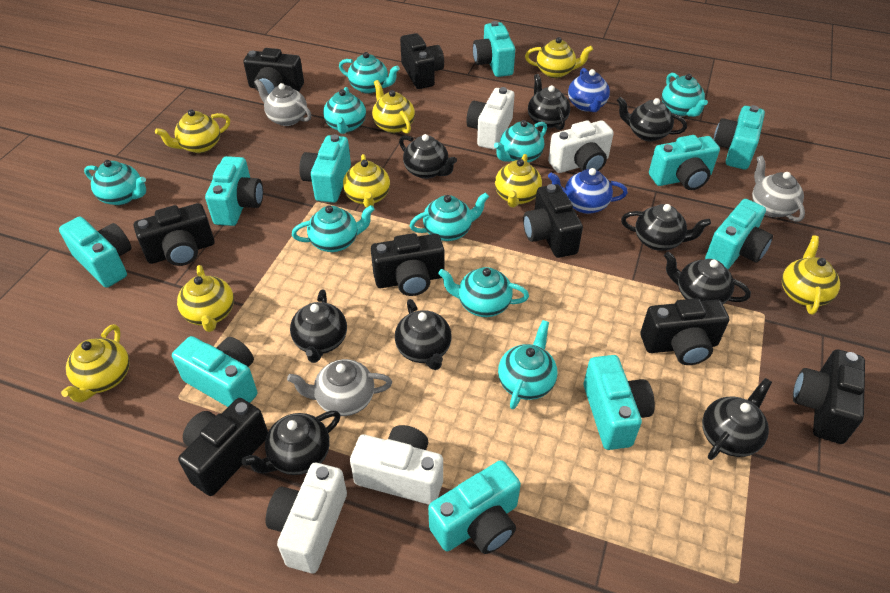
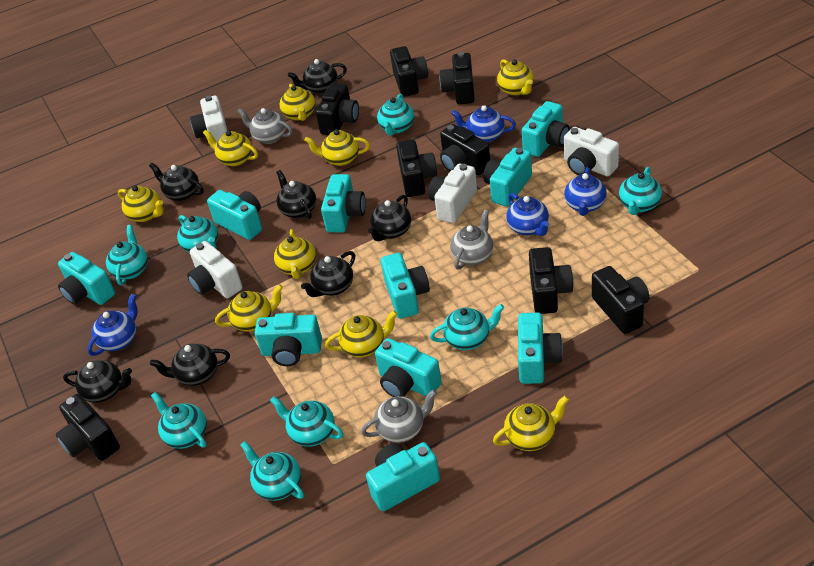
black teapot: 9 -> 7
blue teapot: 2 -> 4
turquoise teapot: 9 -> 8
yellow teapot: 8 -> 9

